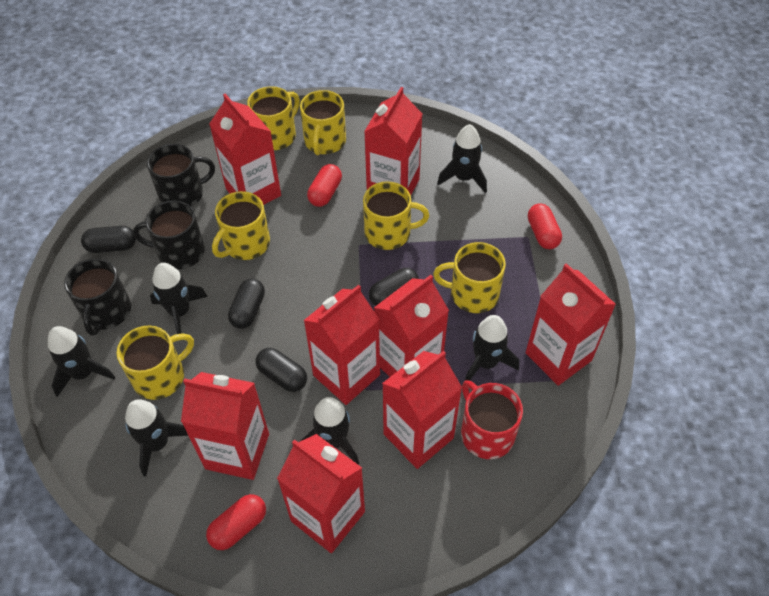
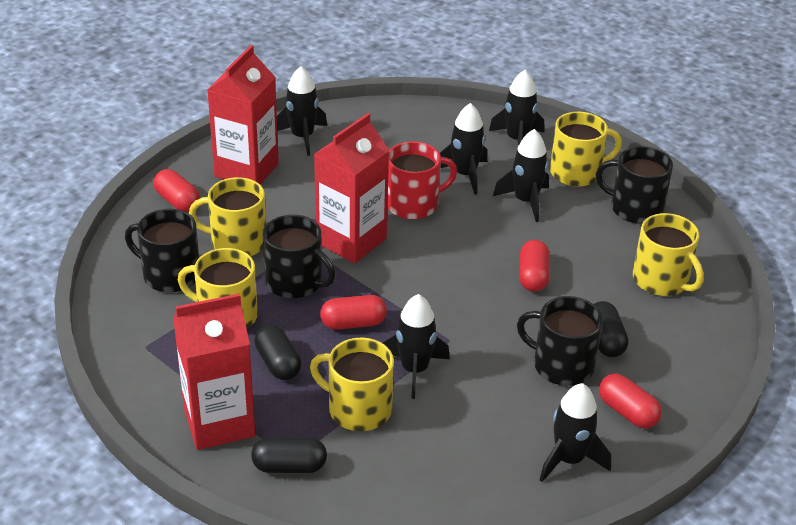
black capsule: 4 -> 3
black mug: 3 -> 4
red capsule: 3 -> 4
red carton: 8 -> 3
yellow mug: 6 -> 5

